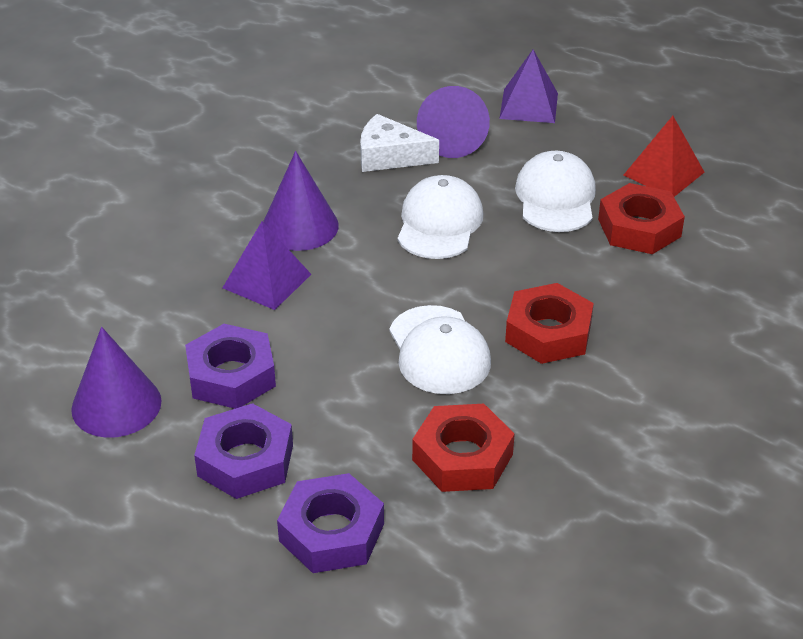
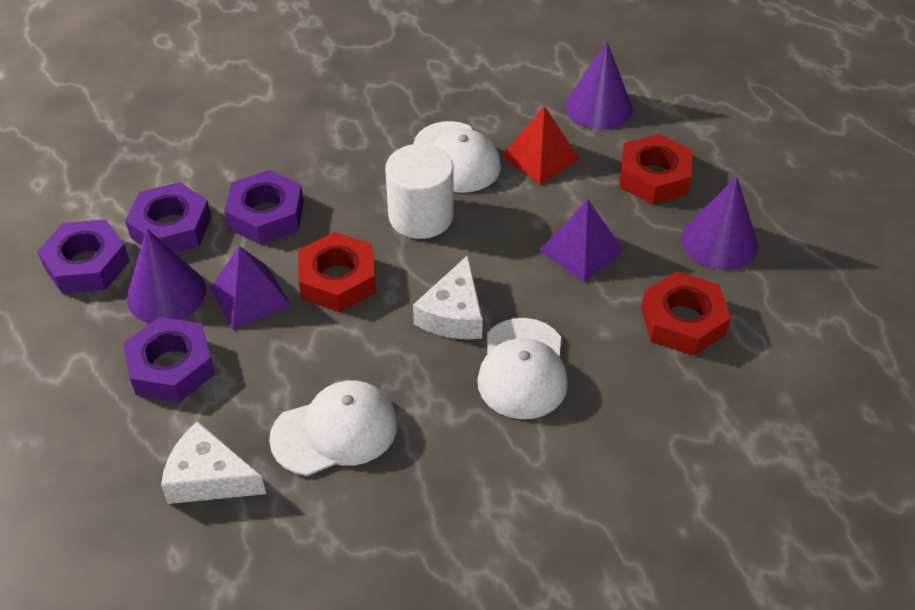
purple nut: 3 -> 4
white cheese: 1 -> 2
white cylinder: 0 -> 1

